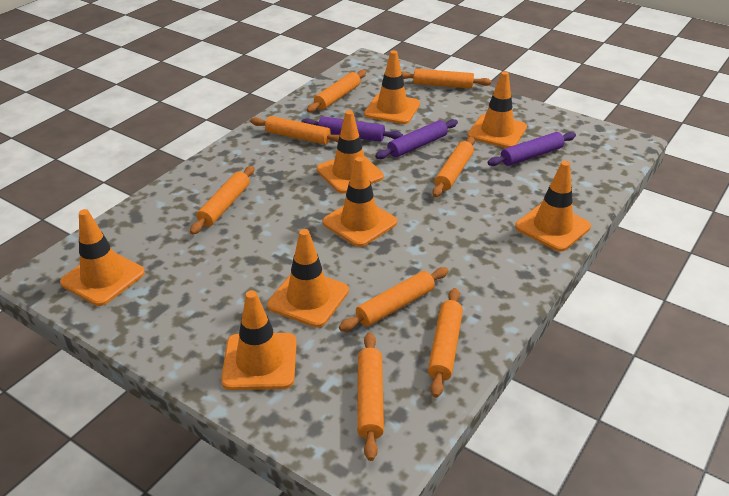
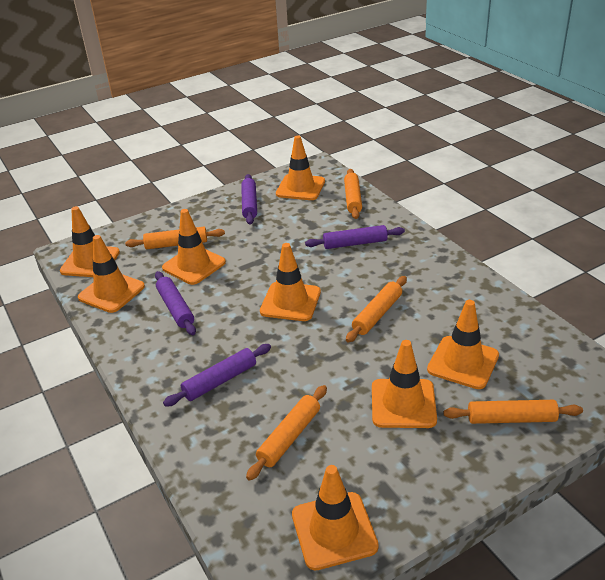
orange rolling pin: 8 -> 5
purple rolling pin: 3 -> 4

